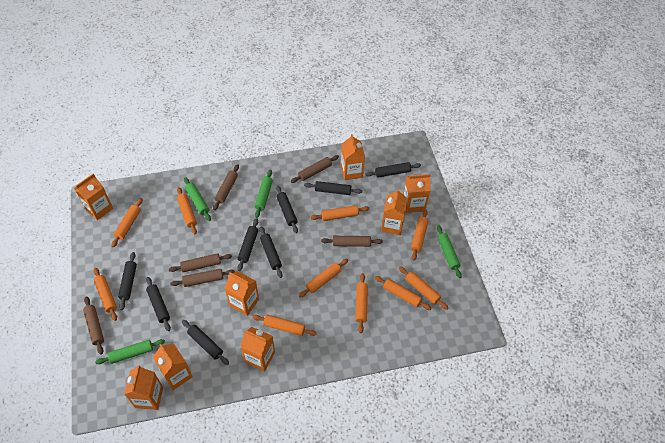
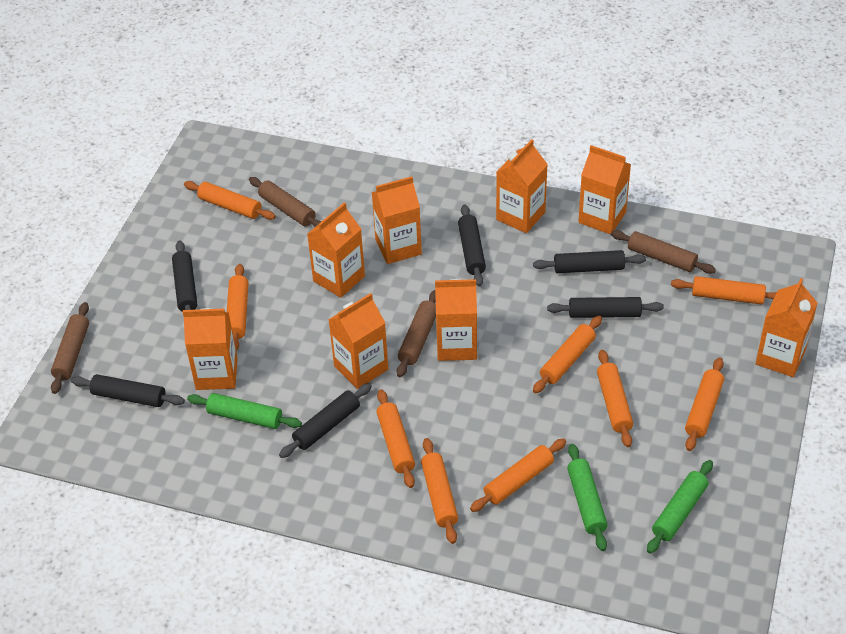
black rolling pin: 8 -> 6
brown rolling pin: 6 -> 4
green rolling pin: 4 -> 3
orange rolling pin: 10 -> 9

